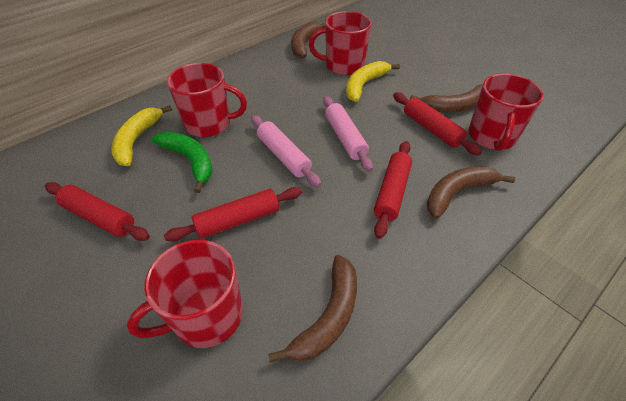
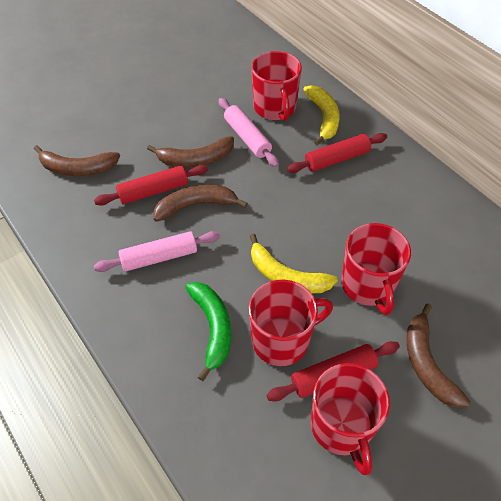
red rolling pin: 4 -> 3

